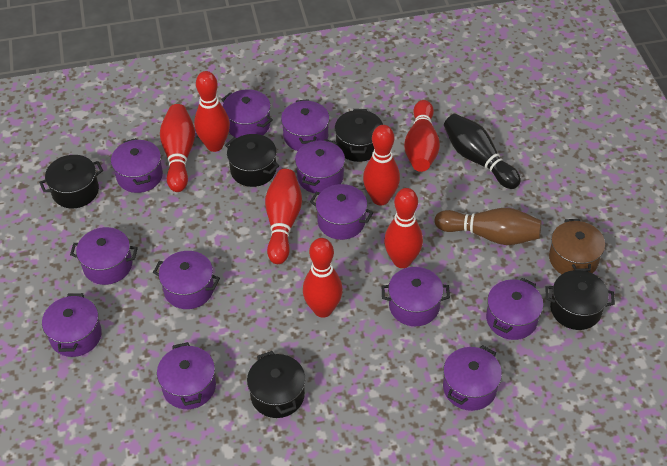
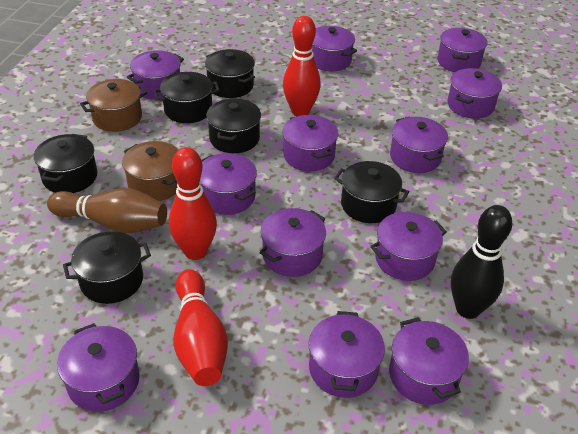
black pot: 5 -> 6
brown pot: 1 -> 2
red bowling pin: 7 -> 3

